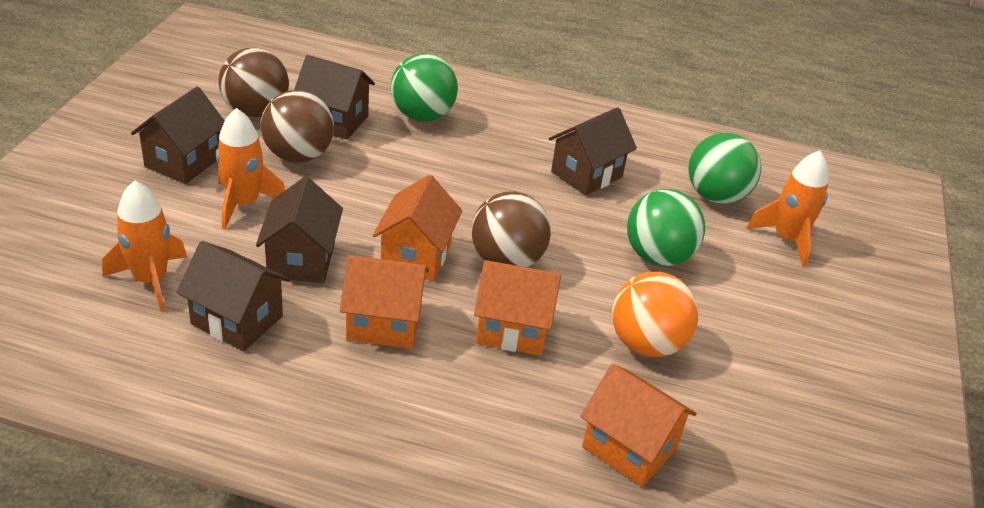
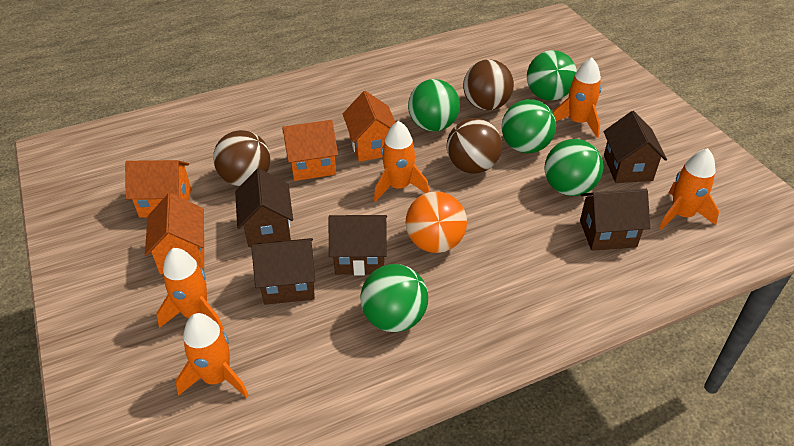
green ball: 3 -> 5
orange rocket: 3 -> 5

